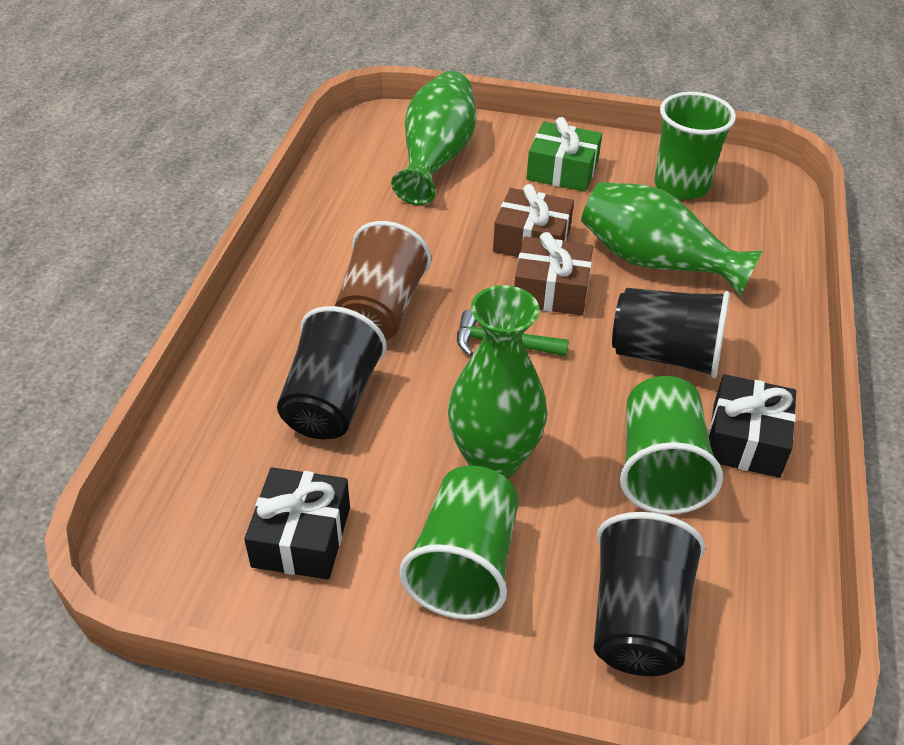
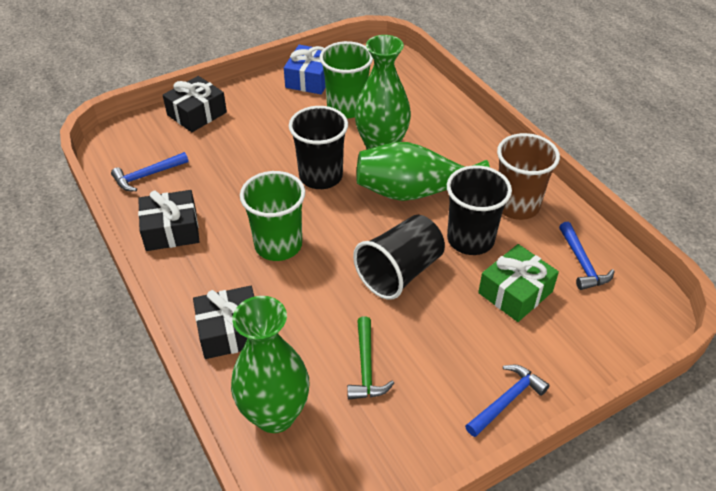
black gift: 2 -> 3
blue gift: 0 -> 1
blue hammer: 0 -> 3
brown gift: 2 -> 0
green cup: 3 -> 2

